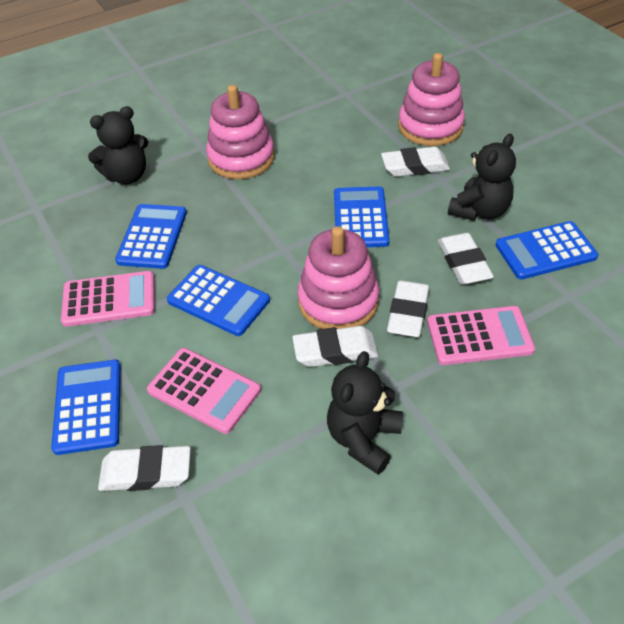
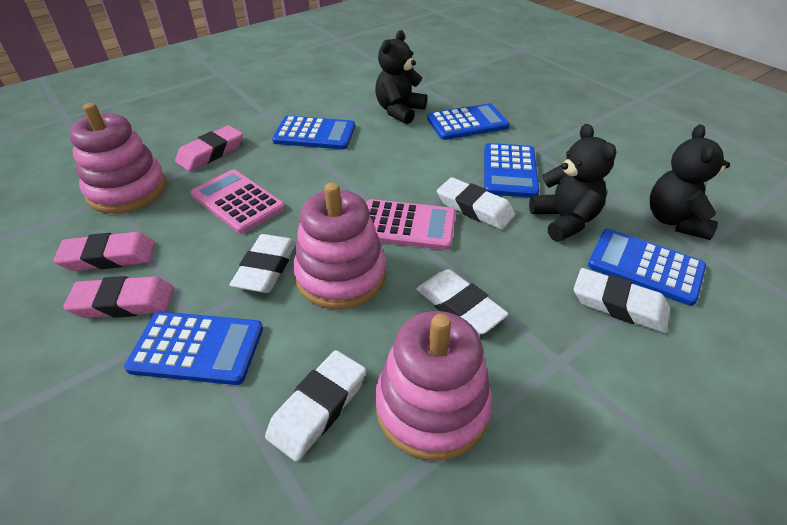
pink calculator: 3 -> 2
pink eraser: 0 -> 3

